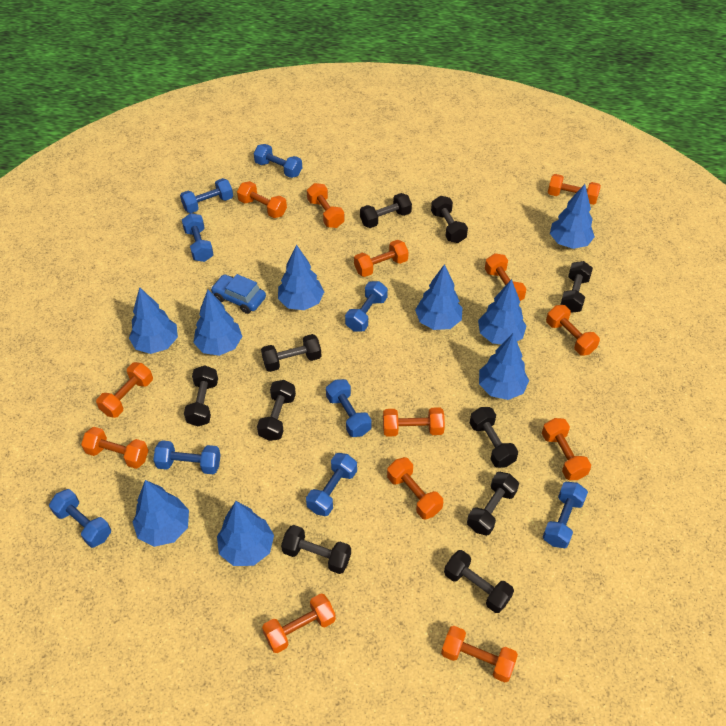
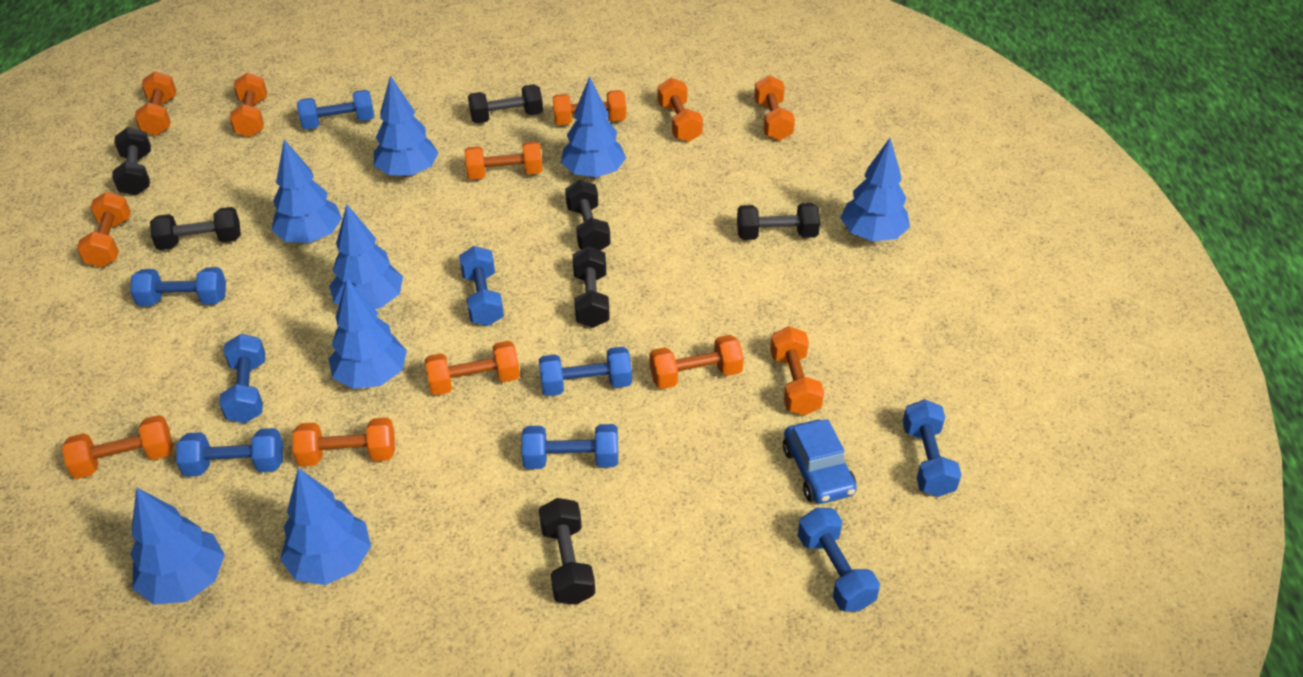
black dumbbell: 10 -> 7
blue tree: 9 -> 8
orange dumbbell: 13 -> 12

